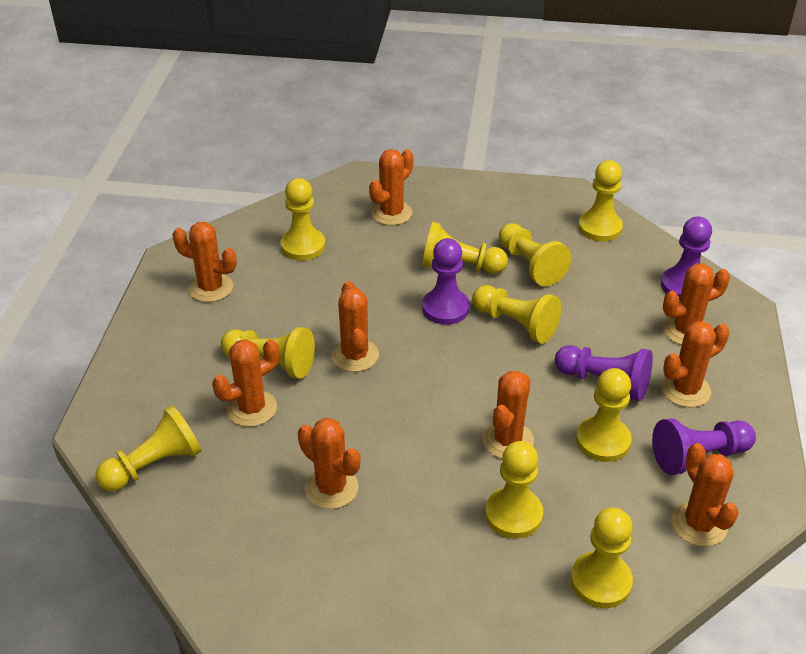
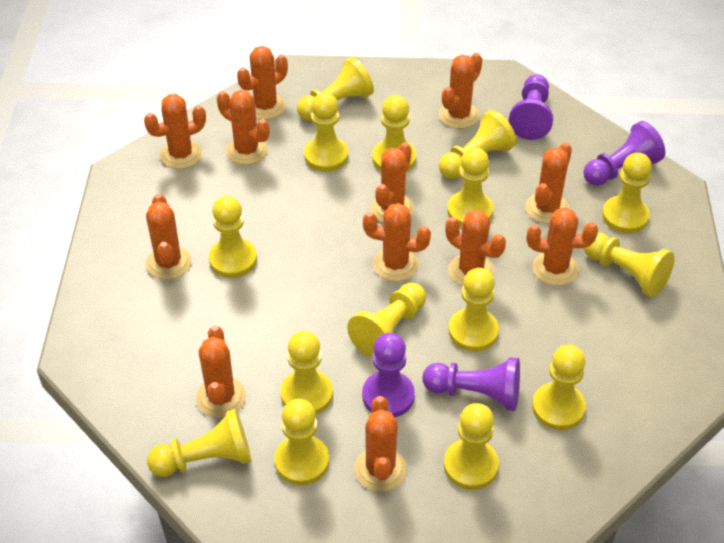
orange cactus: 9 -> 12
yellow pawn: 10 -> 15

